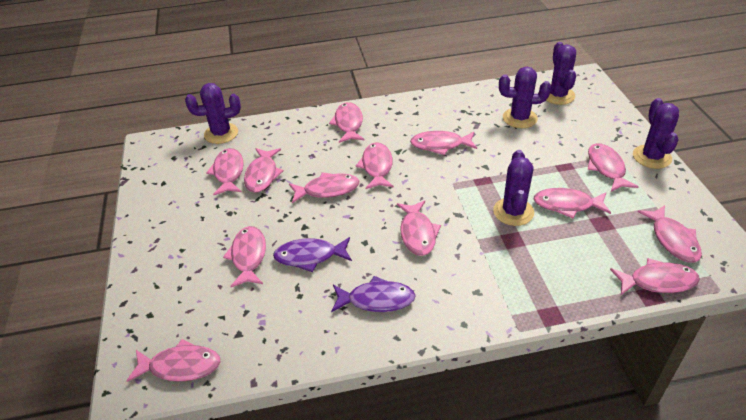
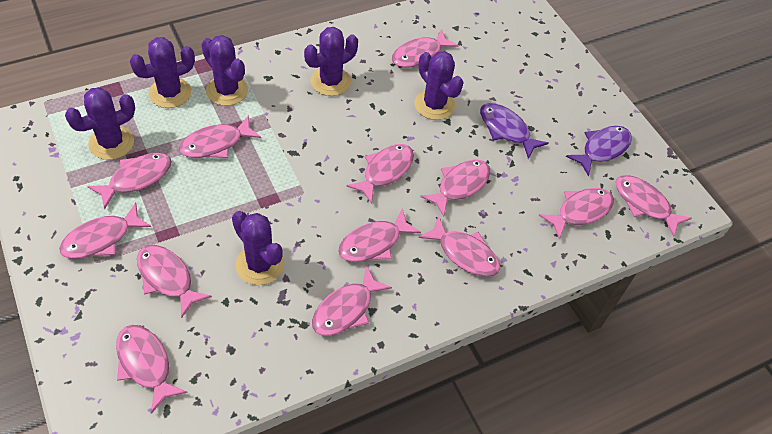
purple cactus: 5 -> 6

